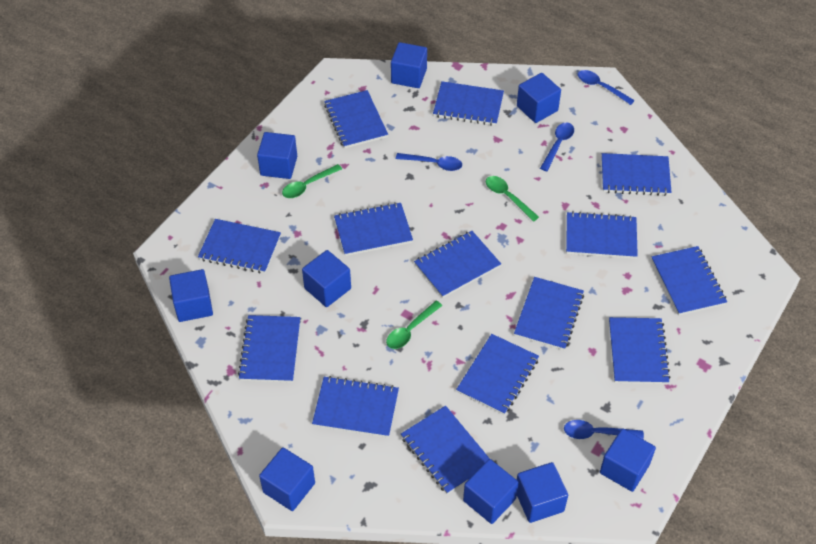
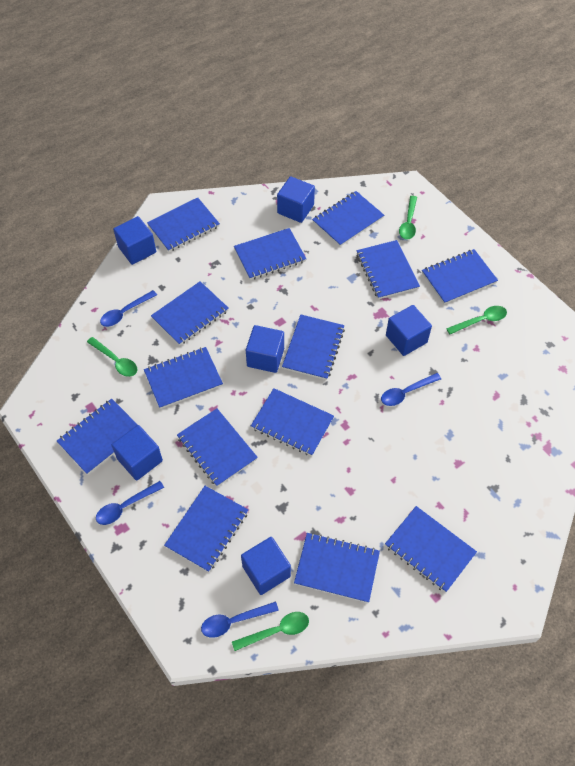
blue cube: 9 -> 6
green spoon: 3 -> 4

